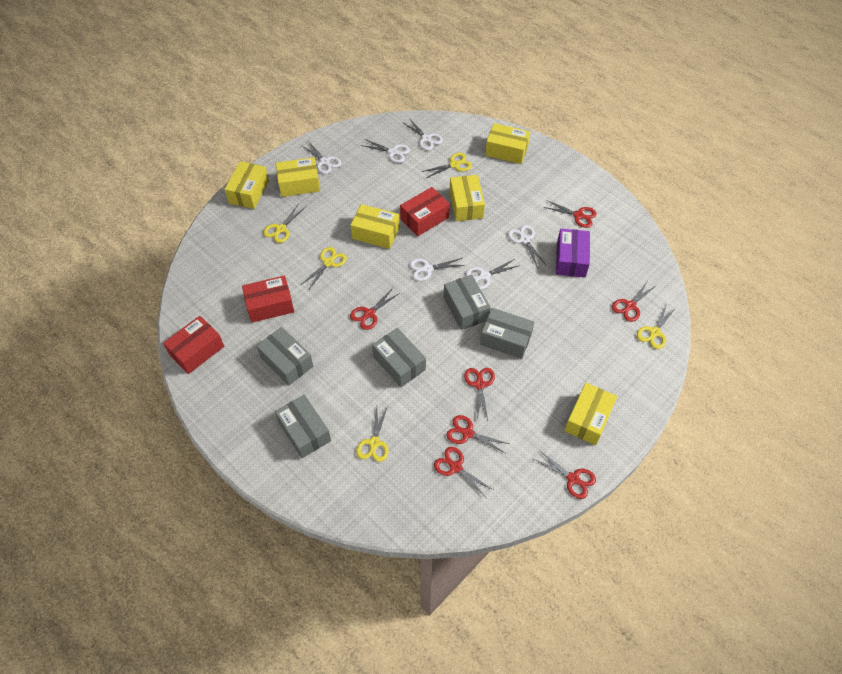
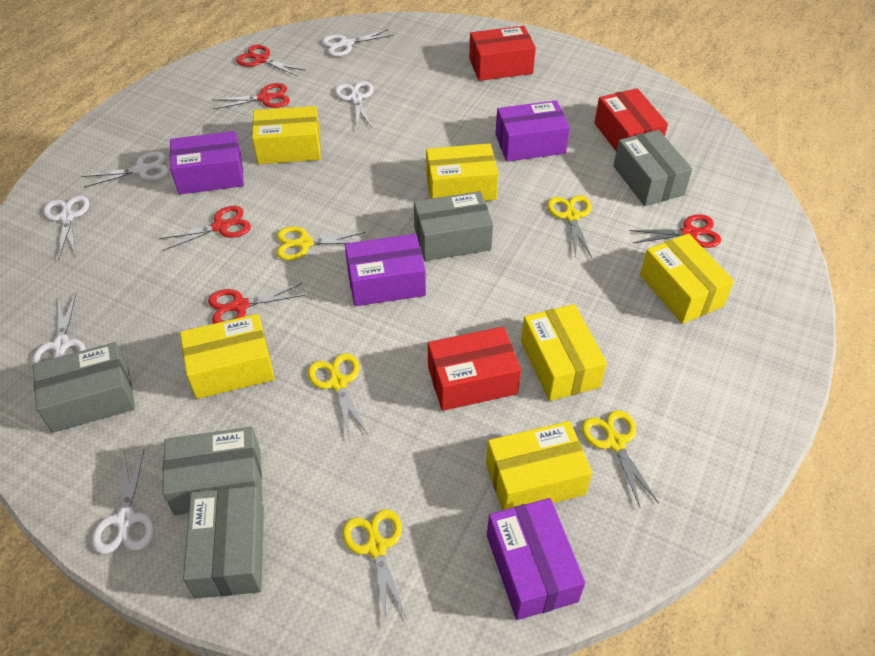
purple box: 1 -> 4
red scissors: 7 -> 5

